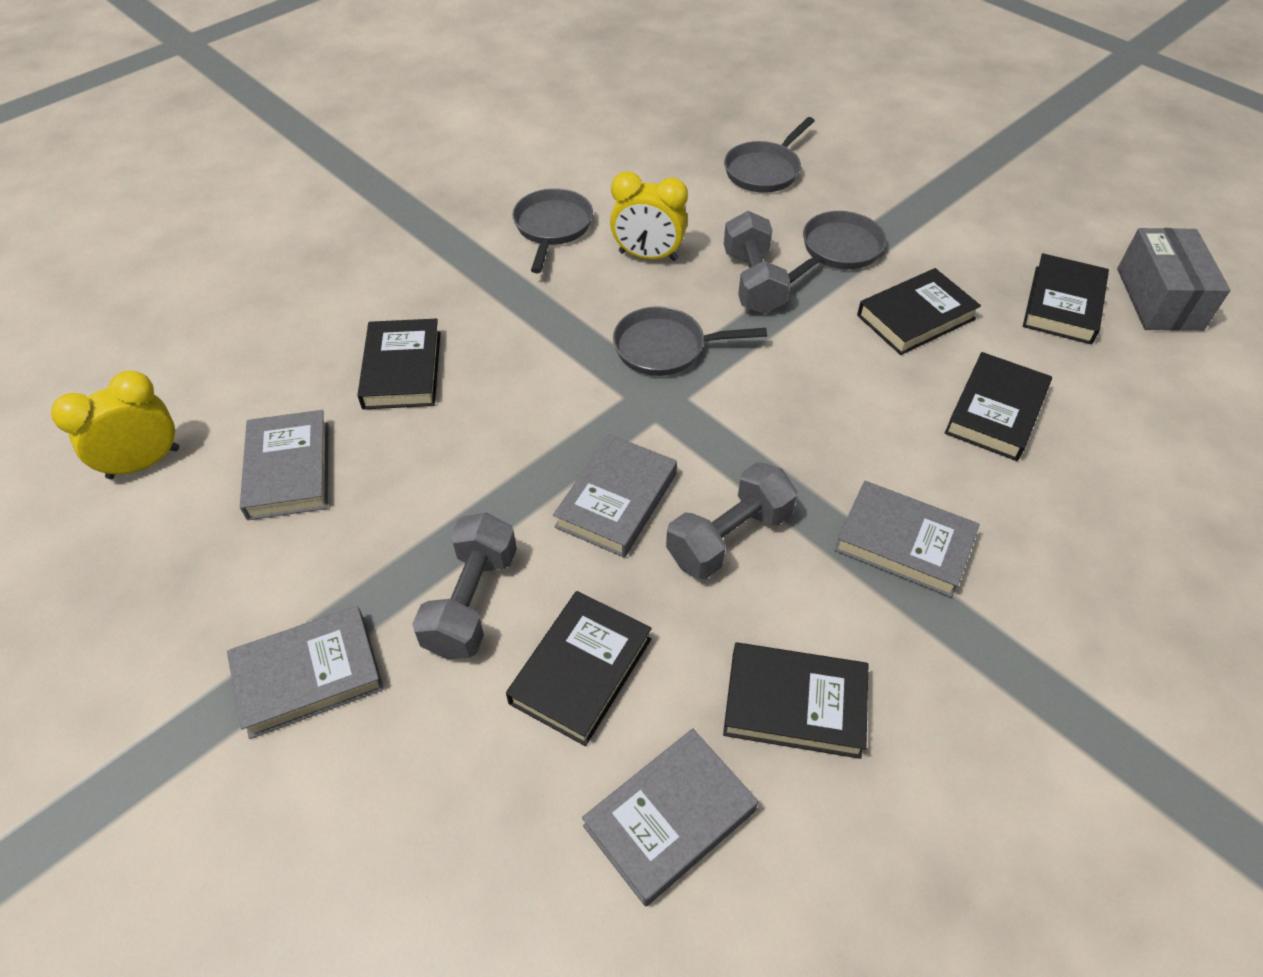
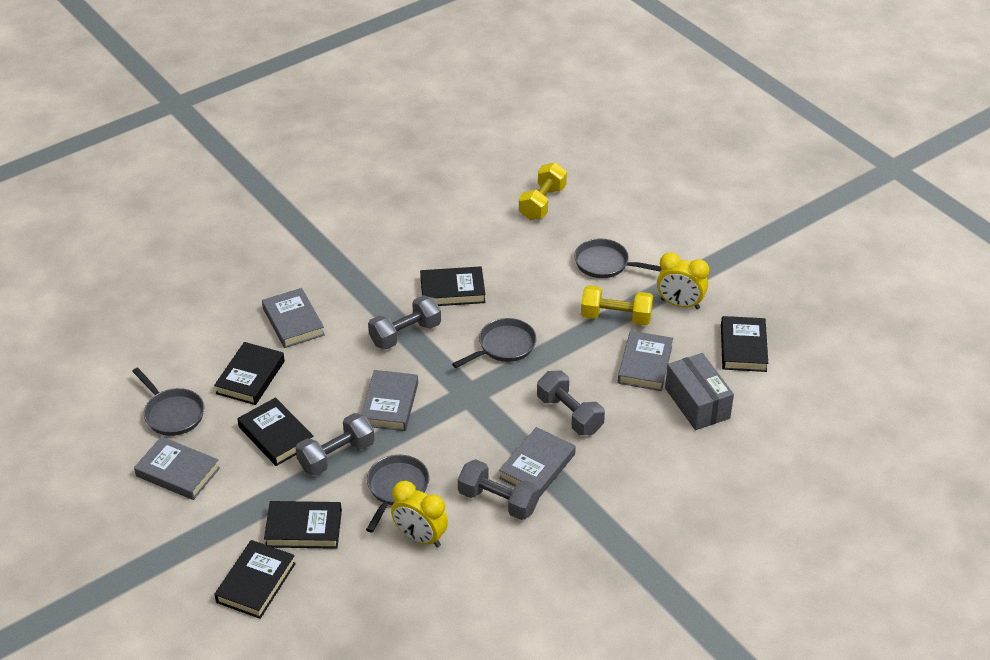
grey dumbbell: 3 -> 4
yellow dumbbell: 0 -> 2

